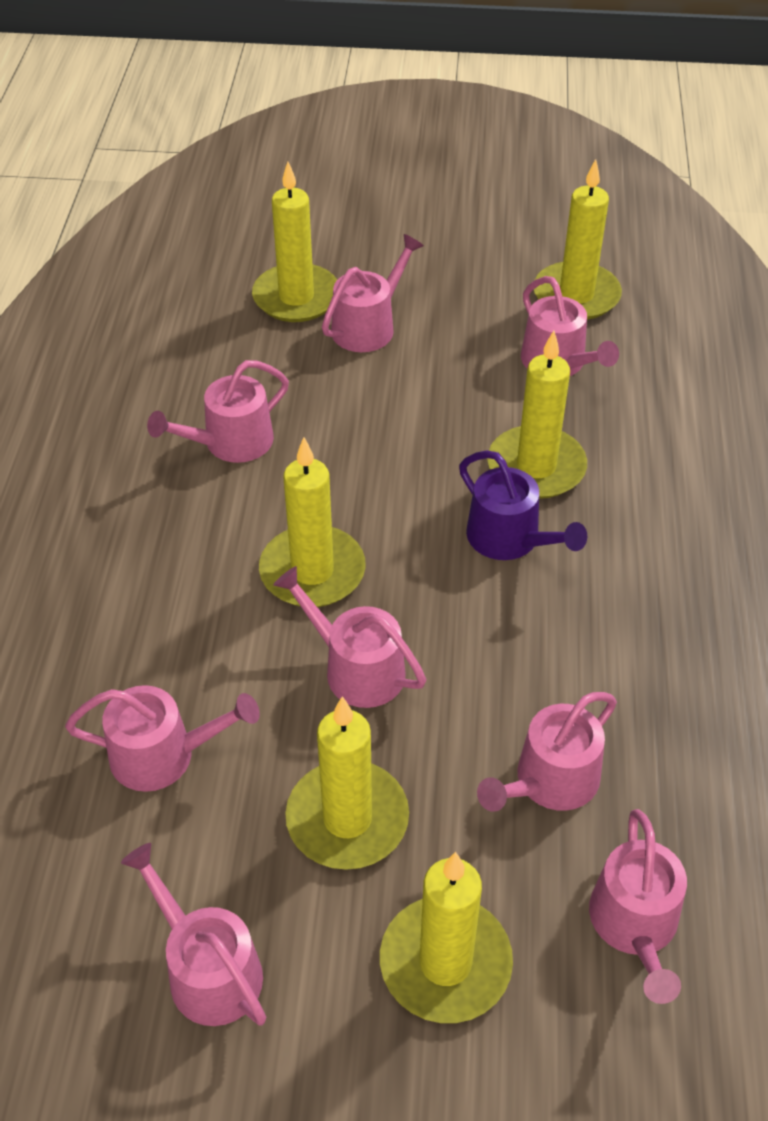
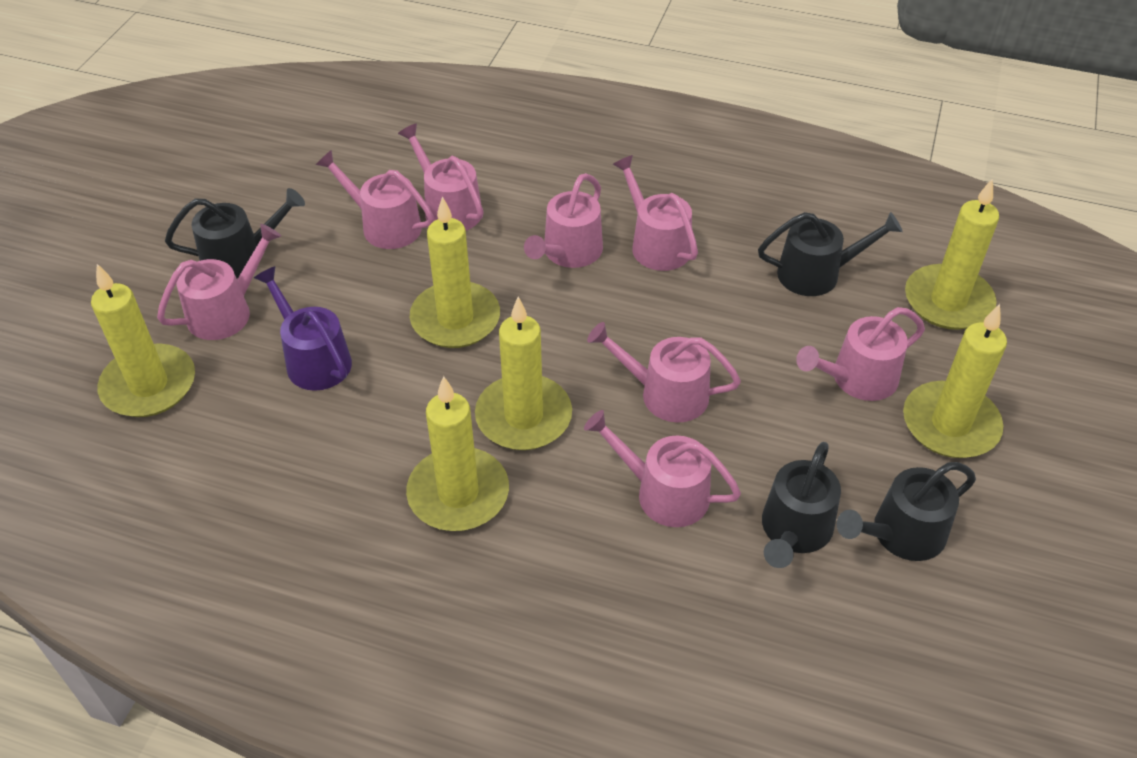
black watering can: 0 -> 4

